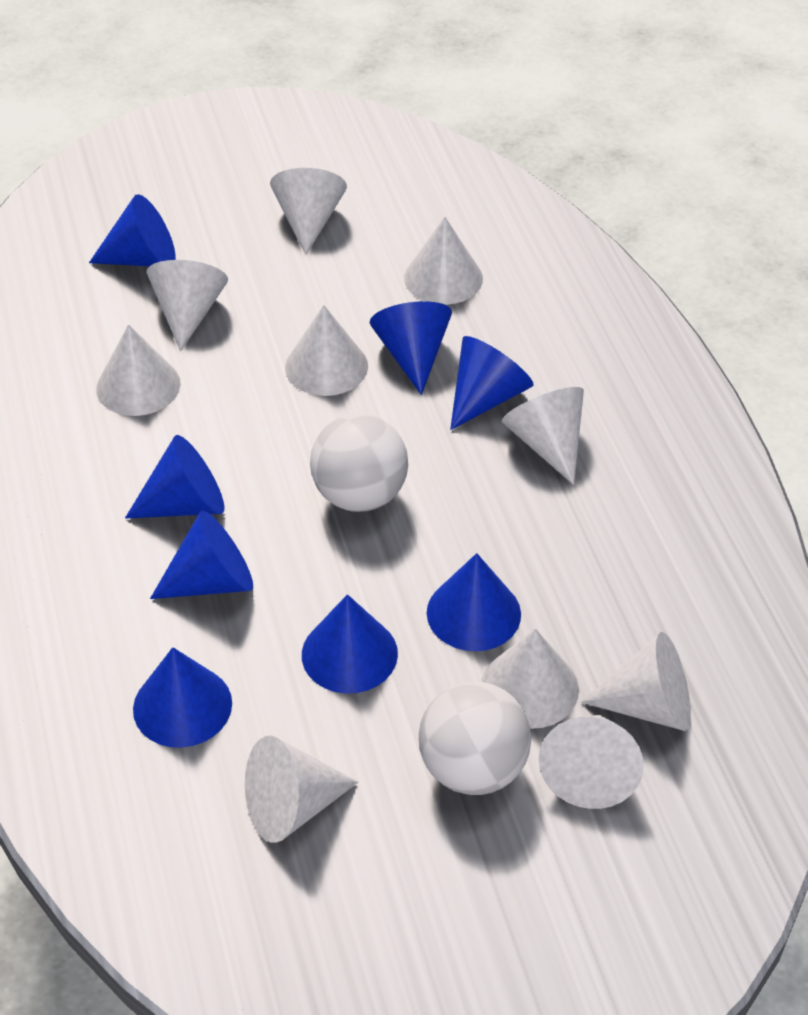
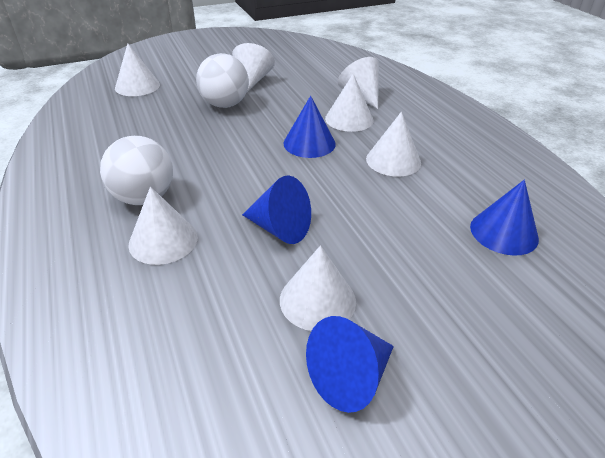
blue cone: 8 -> 4
white cone: 10 -> 7

